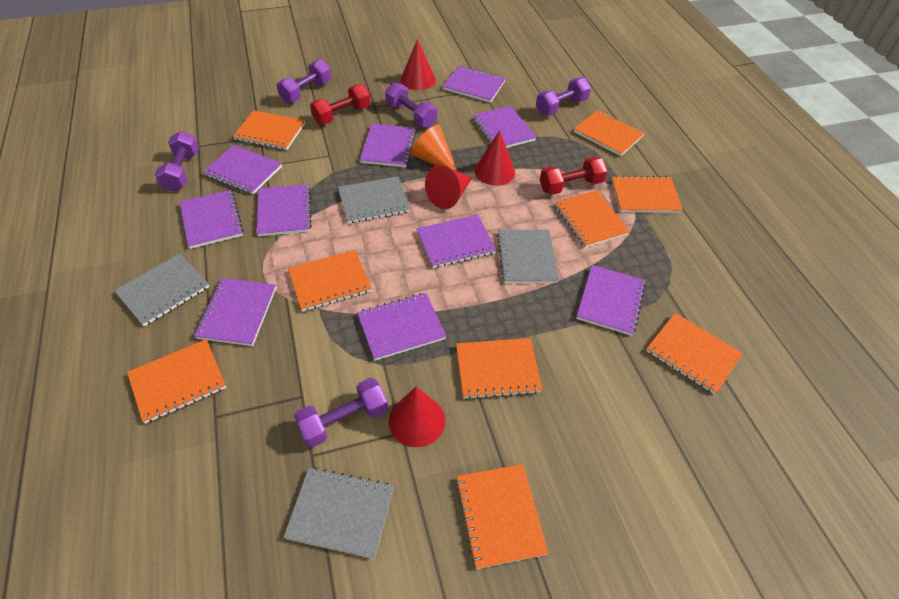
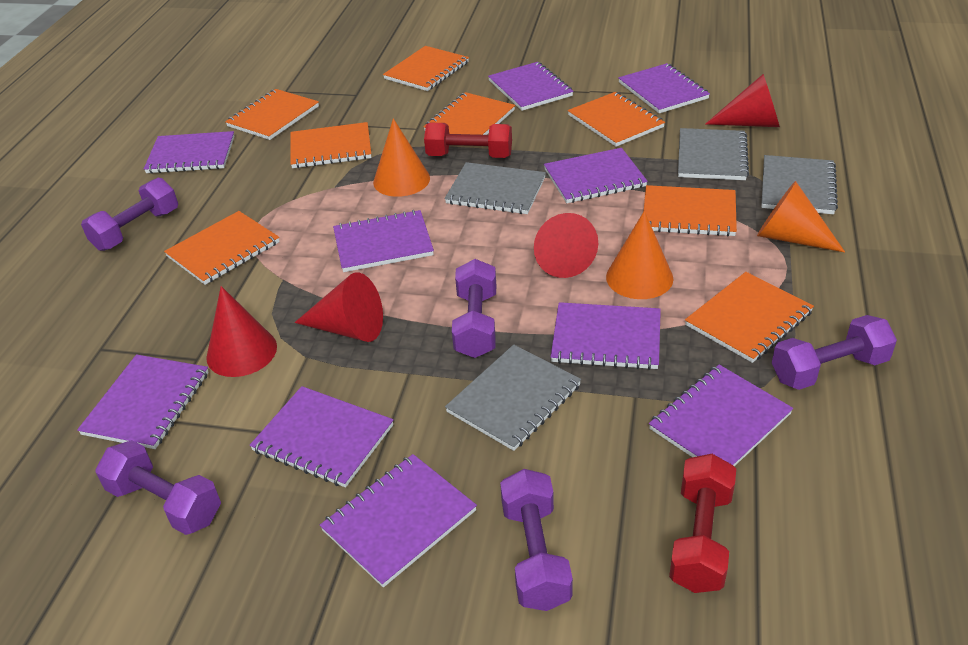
orange cone: 1 -> 3
orange notebook: 9 -> 8

